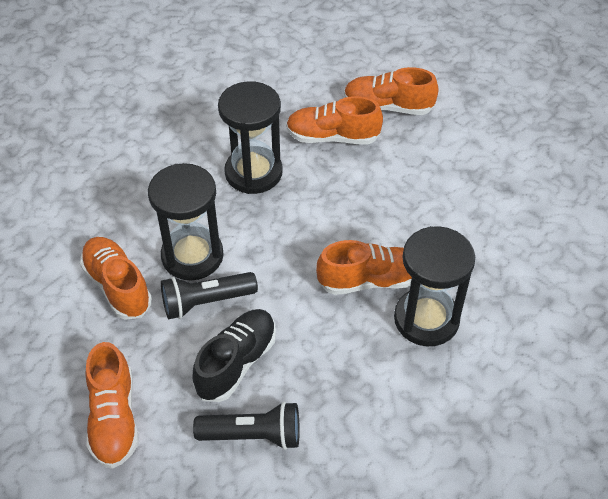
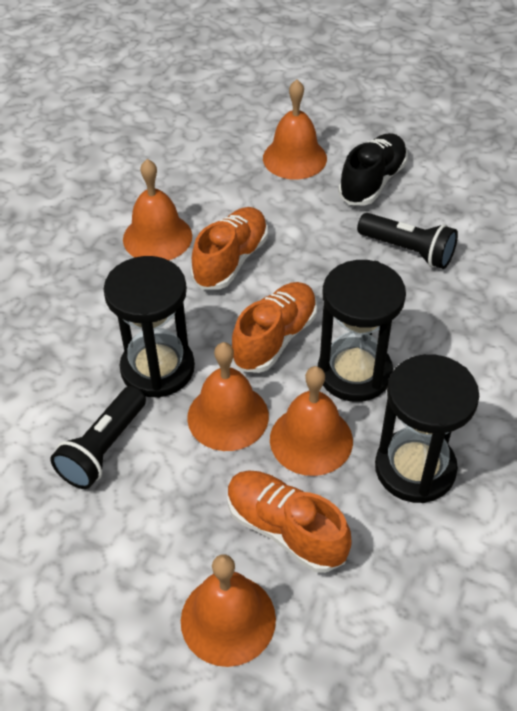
orange bell: 0 -> 5
orange shoe: 5 -> 3

